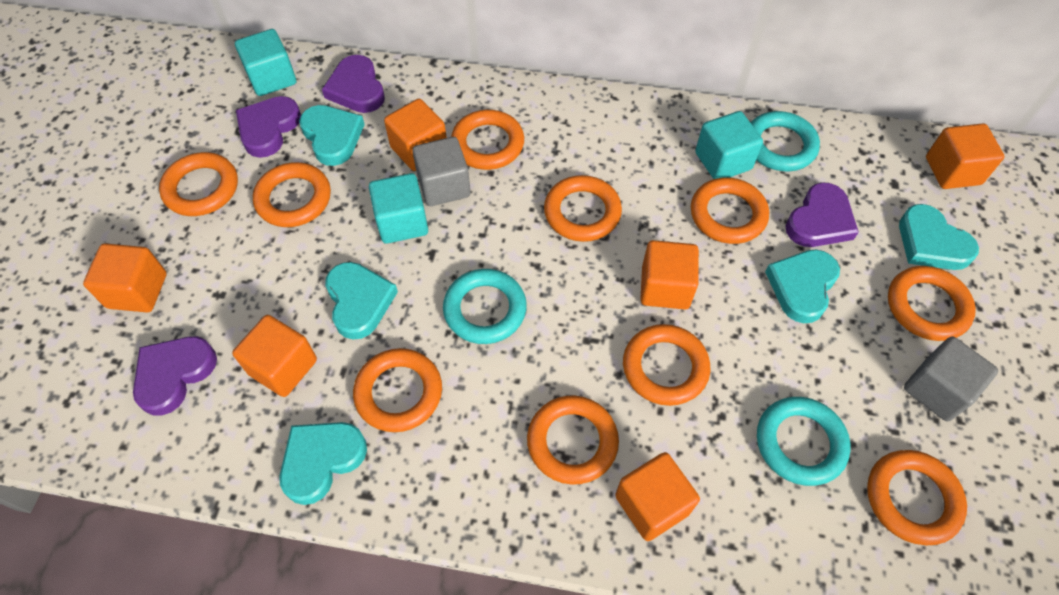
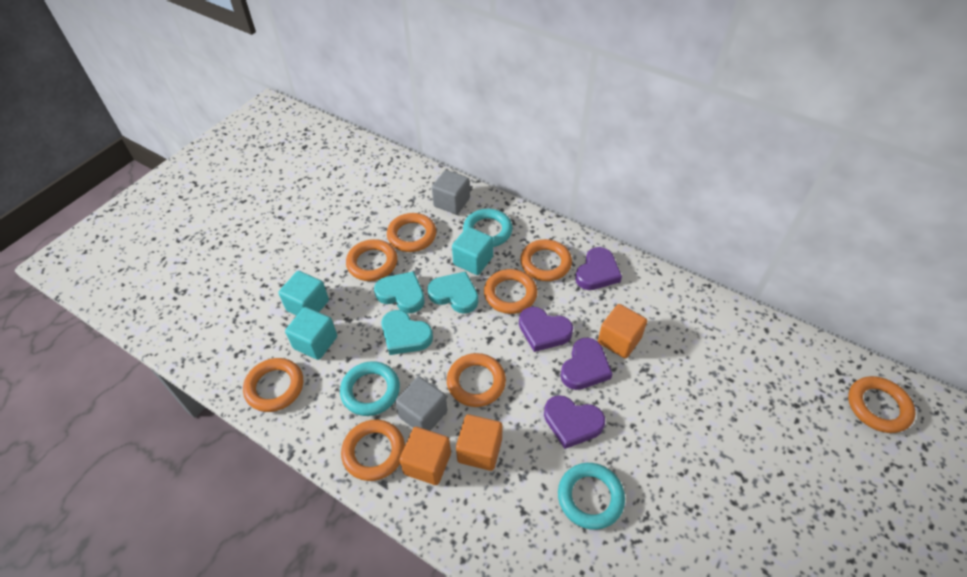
orange cube: 6 -> 3
orange ring: 10 -> 8
turquoise heart: 5 -> 3

